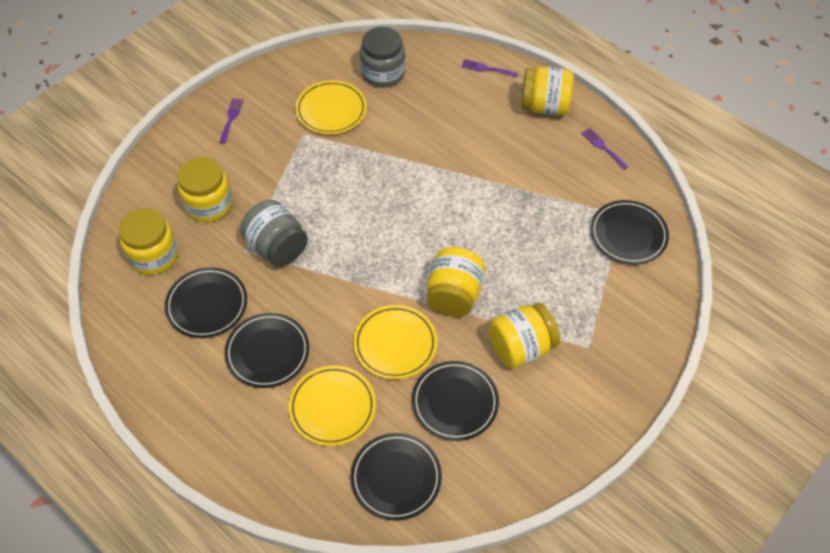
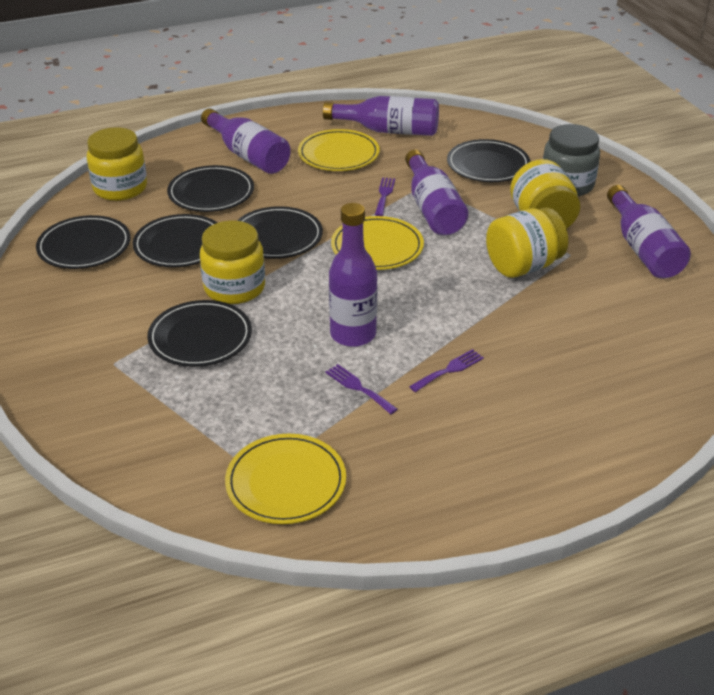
black plate: 5 -> 6
grey jar: 2 -> 1
purple bottle: 0 -> 5
yellow jar: 5 -> 4

